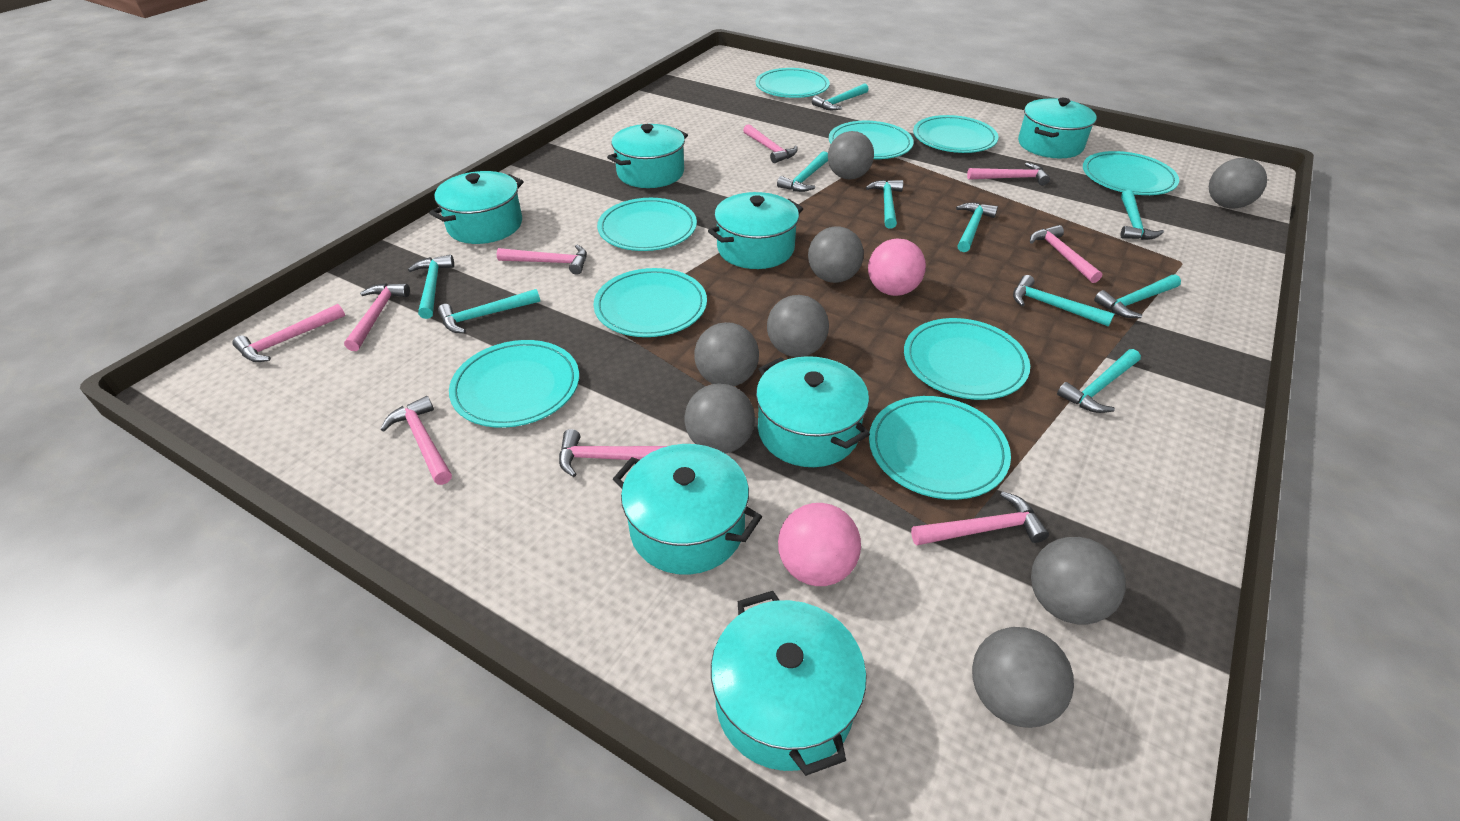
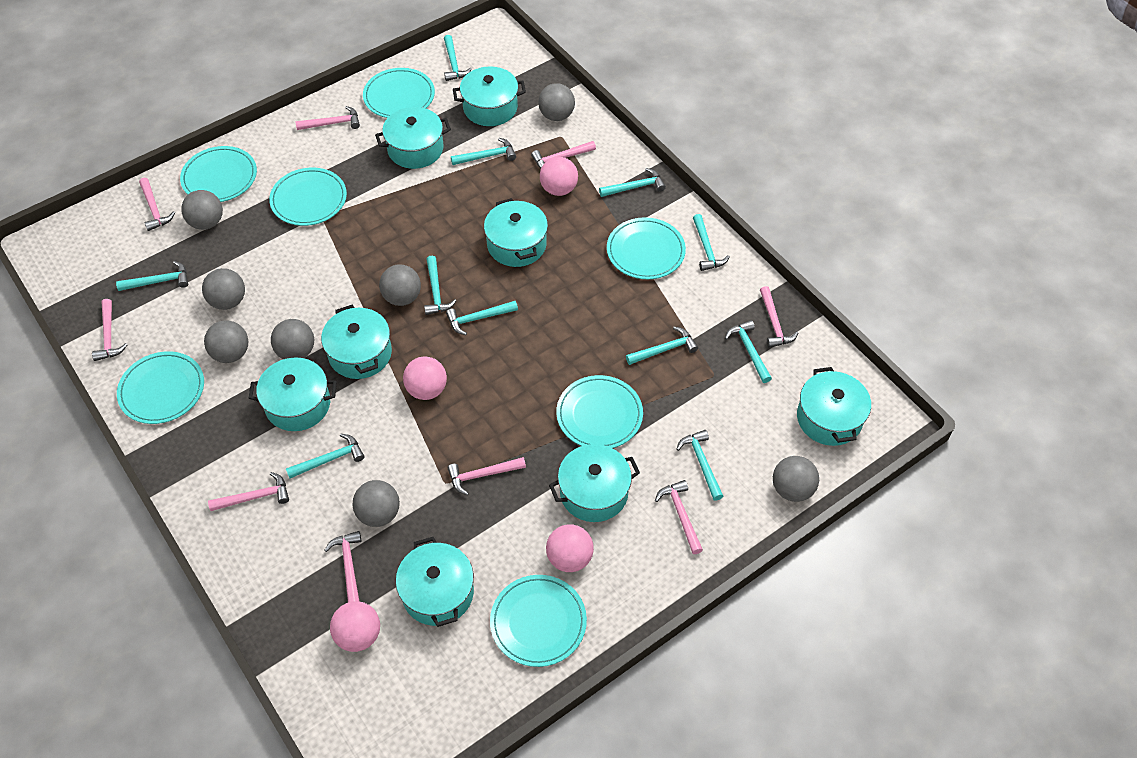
pink ball: 2 -> 4
turquoise hammer: 10 -> 11
turquoise plate: 9 -> 7
turquoise pot: 7 -> 8

